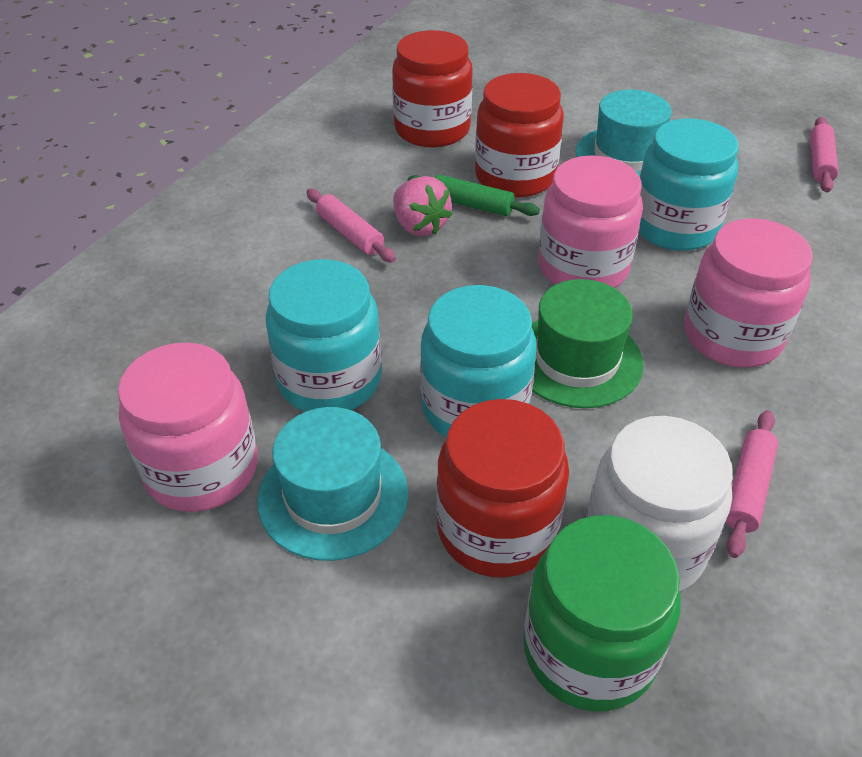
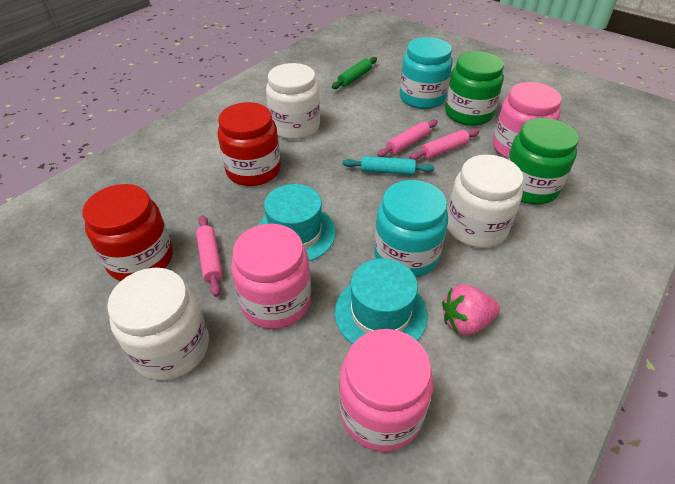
green hat: 1 -> 0
green jar: 1 -> 2
red jar: 3 -> 2
turquoise jar: 3 -> 2
turquoise rolling pin: 0 -> 1
white jar: 1 -> 3

